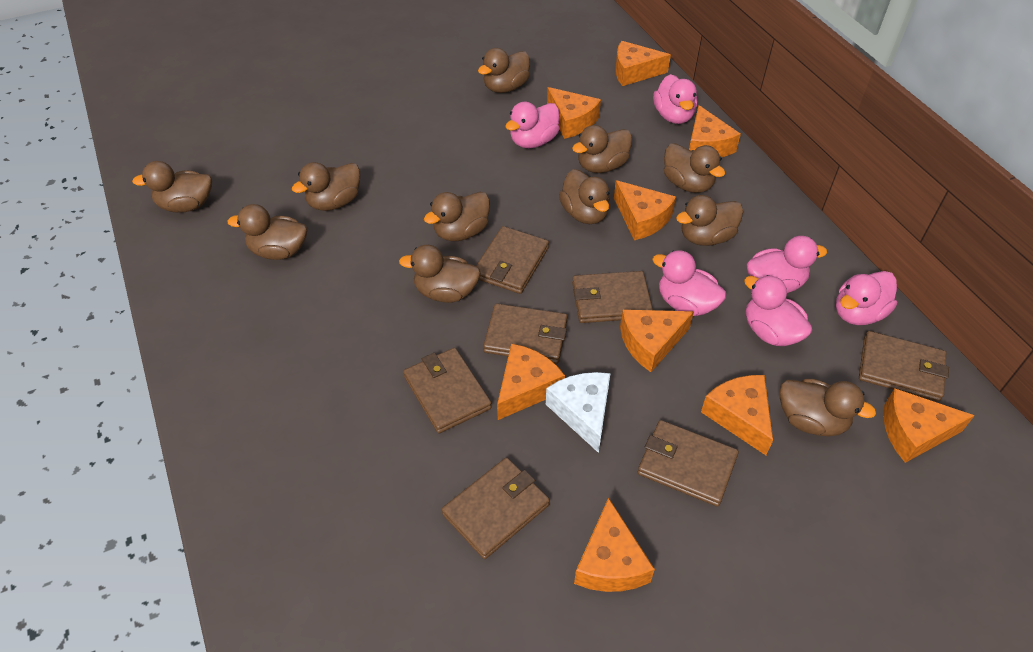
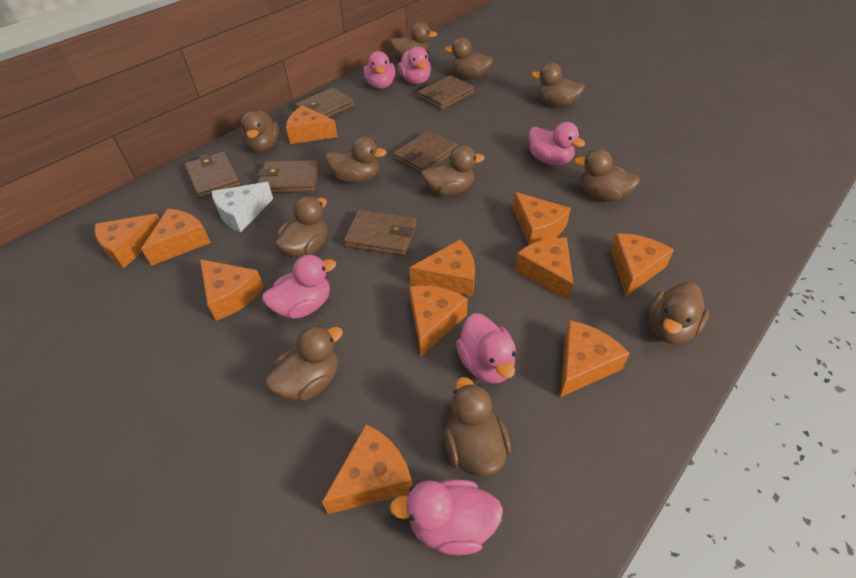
brown wallet: 7 -> 6
orange cheese: 9 -> 11

